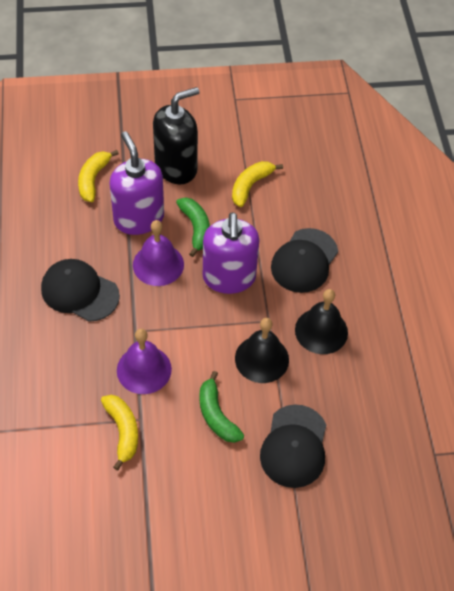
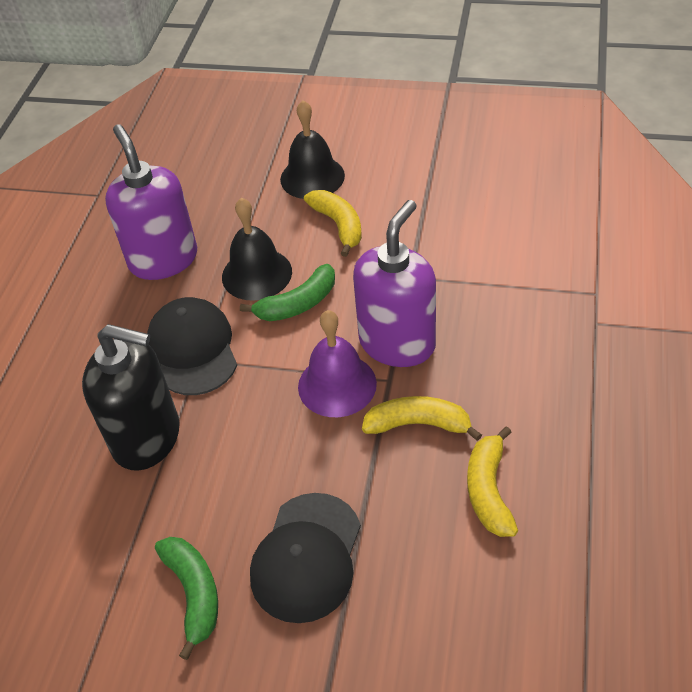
black cap: 3 -> 2
purple bell: 2 -> 1

